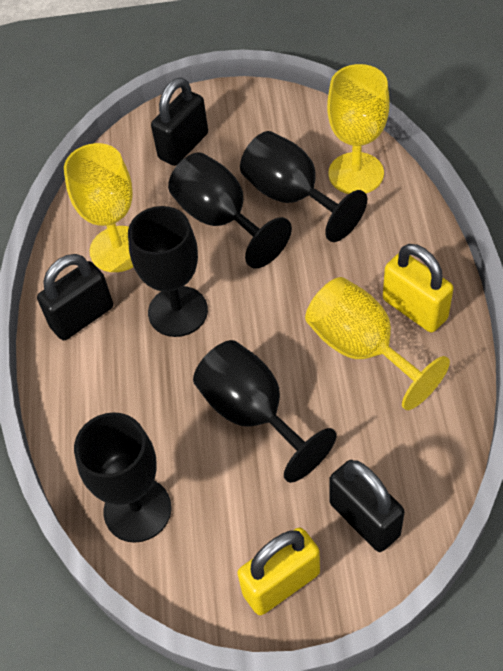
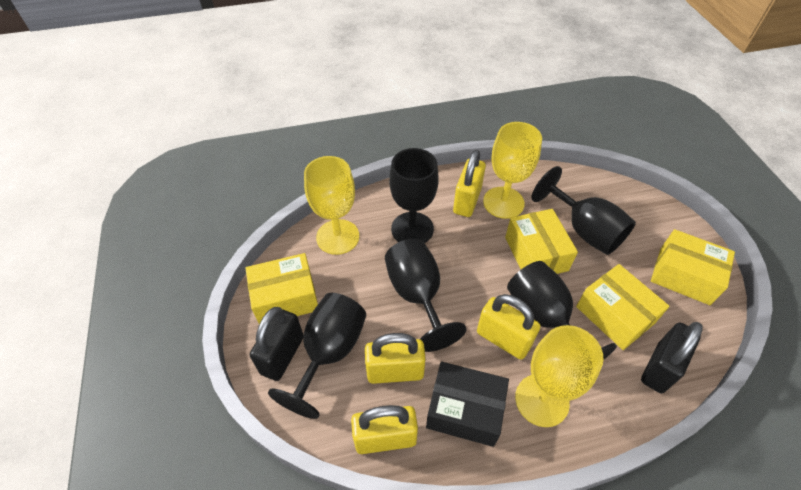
black box: 0 -> 1
black padlock: 3 -> 2
yellow box: 0 -> 4
yellow padlock: 2 -> 4

